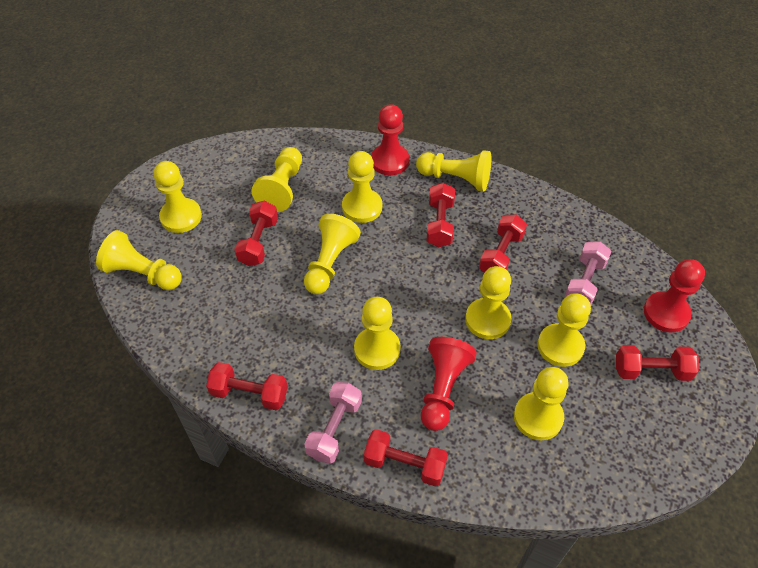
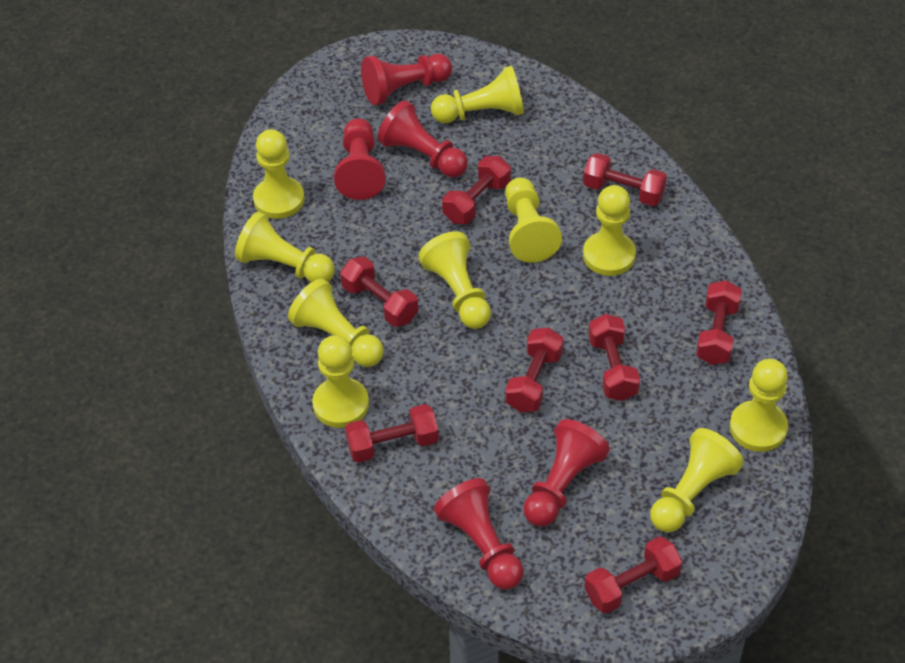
pink dumbbell: 2 -> 0
red dumbbell: 6 -> 8
red pawn: 3 -> 5

